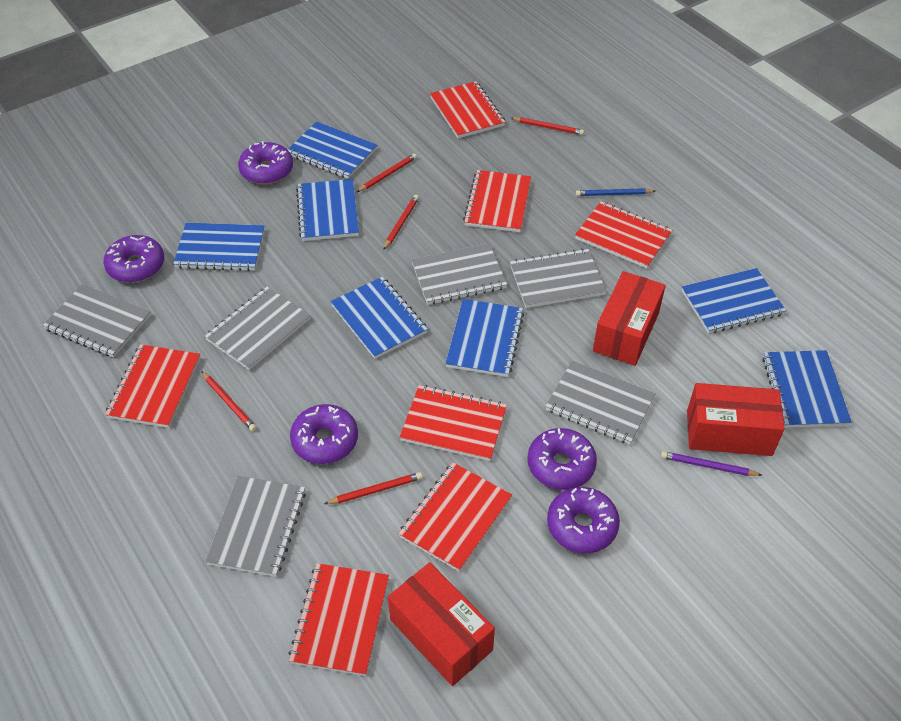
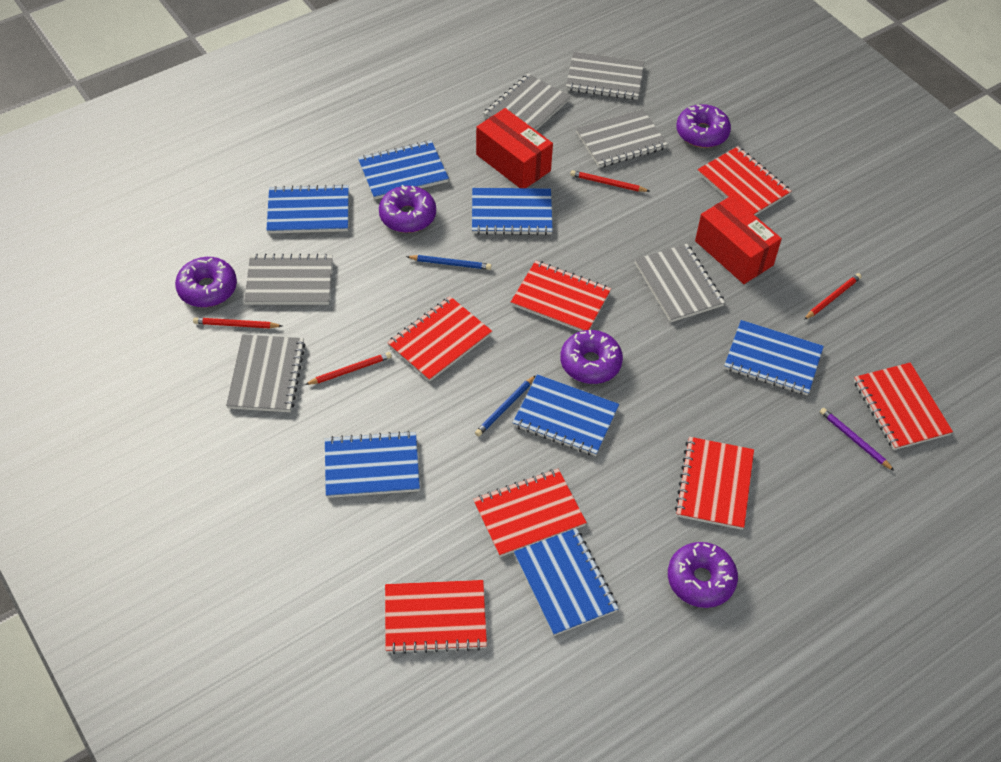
blue pencil: 1 -> 2
red box: 3 -> 2
red pencil: 5 -> 4

